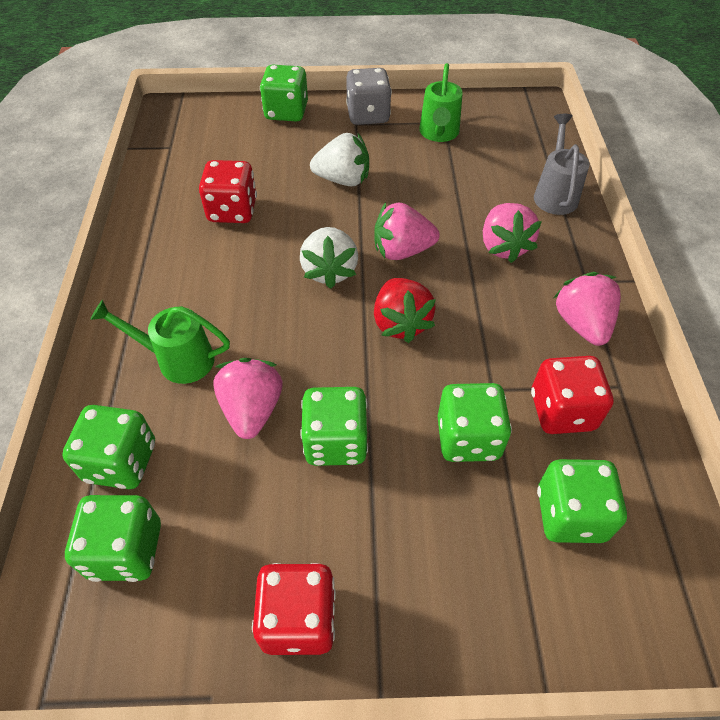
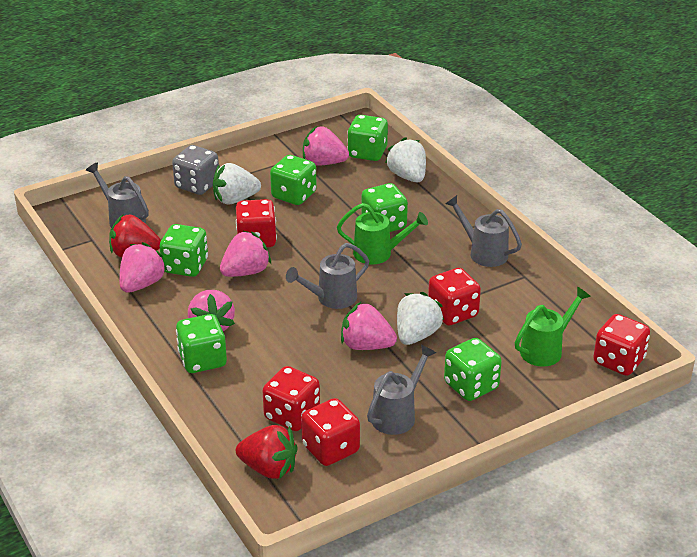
grey watering can: 1 -> 4
pink strawberry: 4 -> 5
red dice: 3 -> 5
red strawberry: 1 -> 2
white strawberry: 2 -> 3

